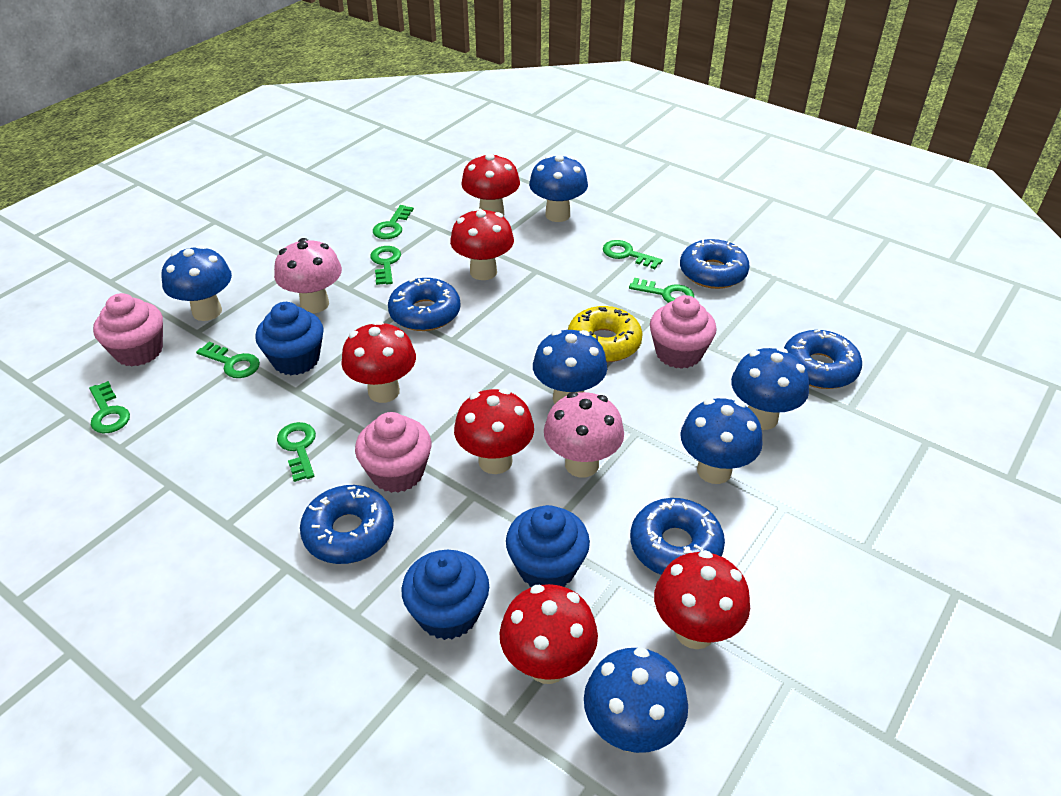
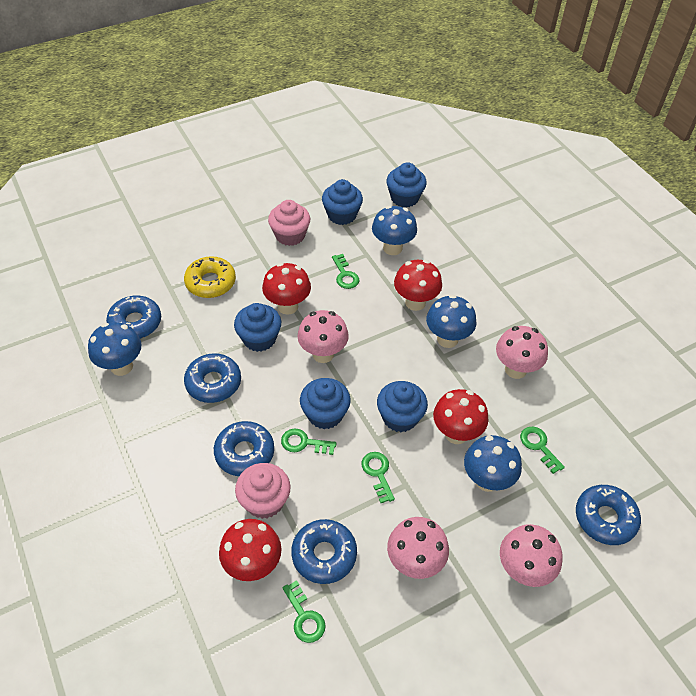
blue cupcake: 3 -> 5
blue mushroom: 6 -> 4
green key: 7 -> 5
pink cupcake: 3 -> 2
pink mushroom: 2 -> 4
red mushroom: 6 -> 4

